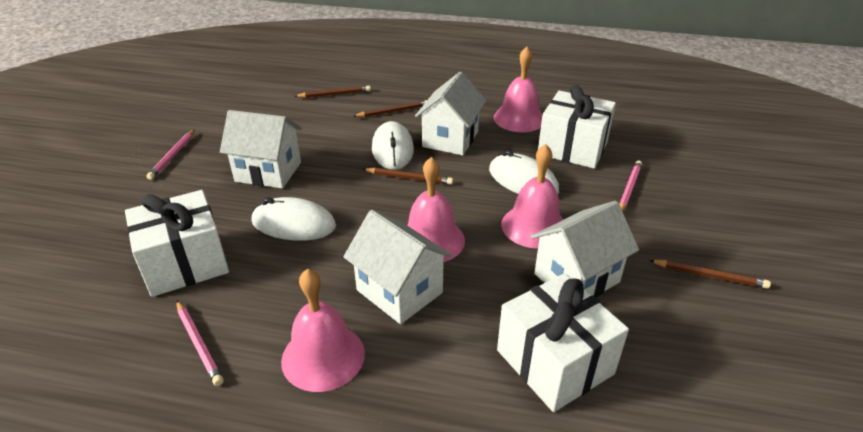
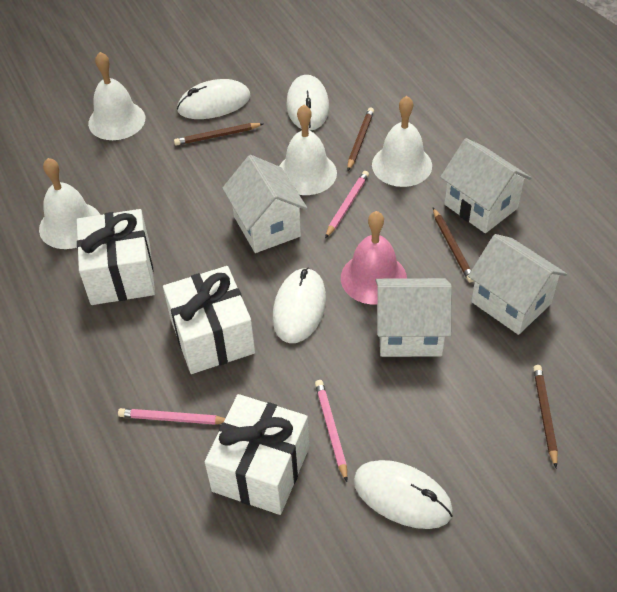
pink bell: 4 -> 1
white bell: 0 -> 4
white mouse: 3 -> 4

